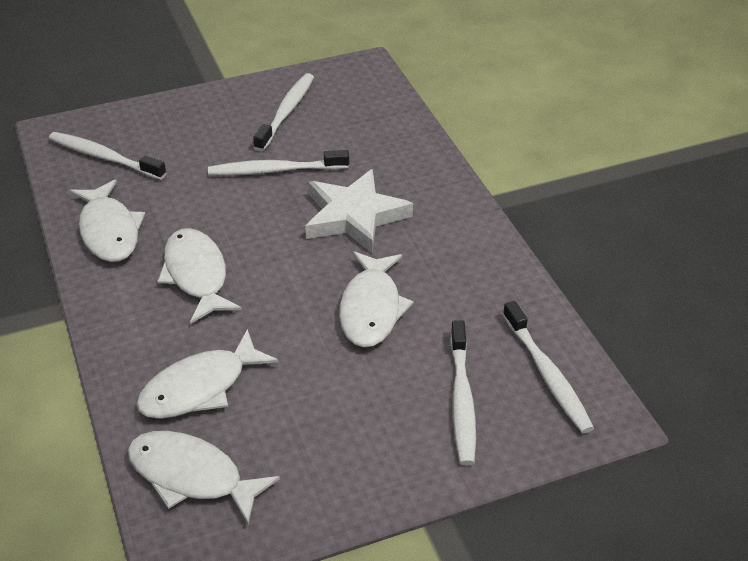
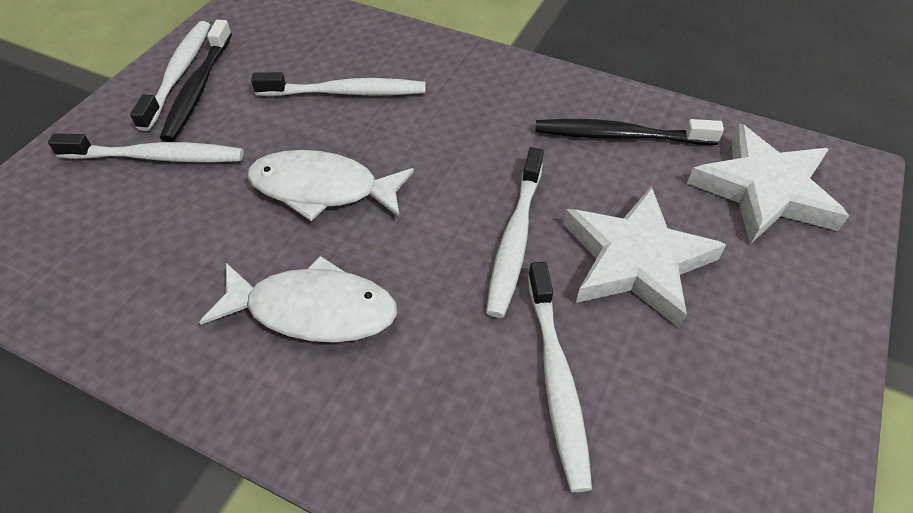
black toothbrush: 0 -> 2
white fish: 5 -> 2
white star: 1 -> 2

